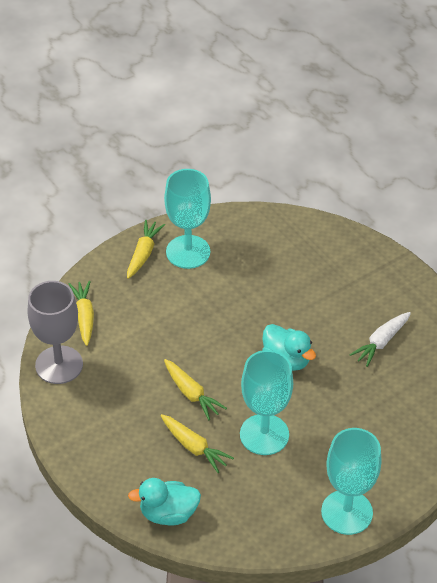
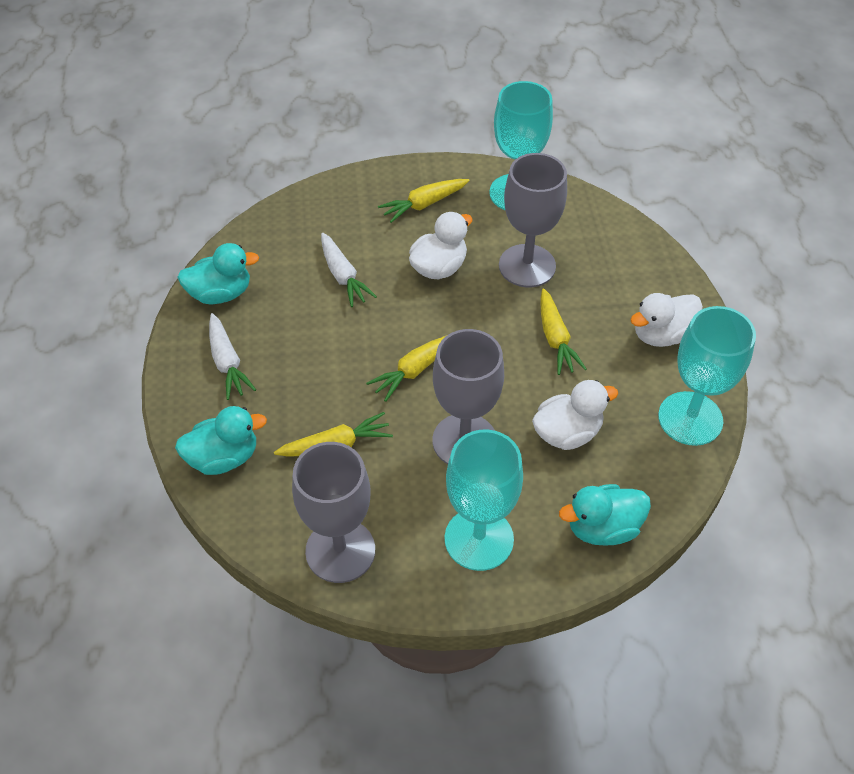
grey goblet: 1 -> 3
turquoise duck: 2 -> 3
white carrot: 1 -> 2
white duck: 0 -> 3

